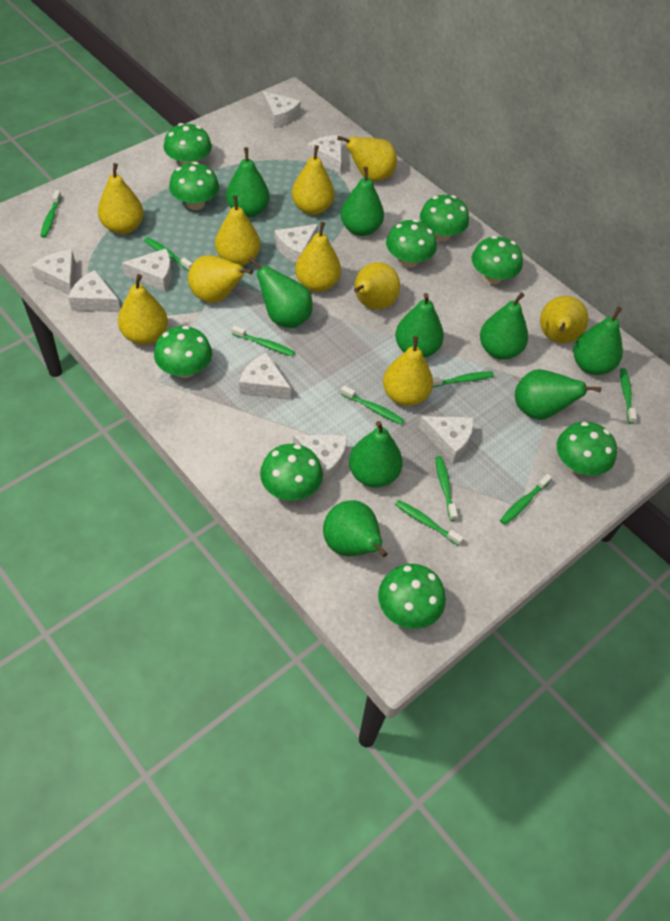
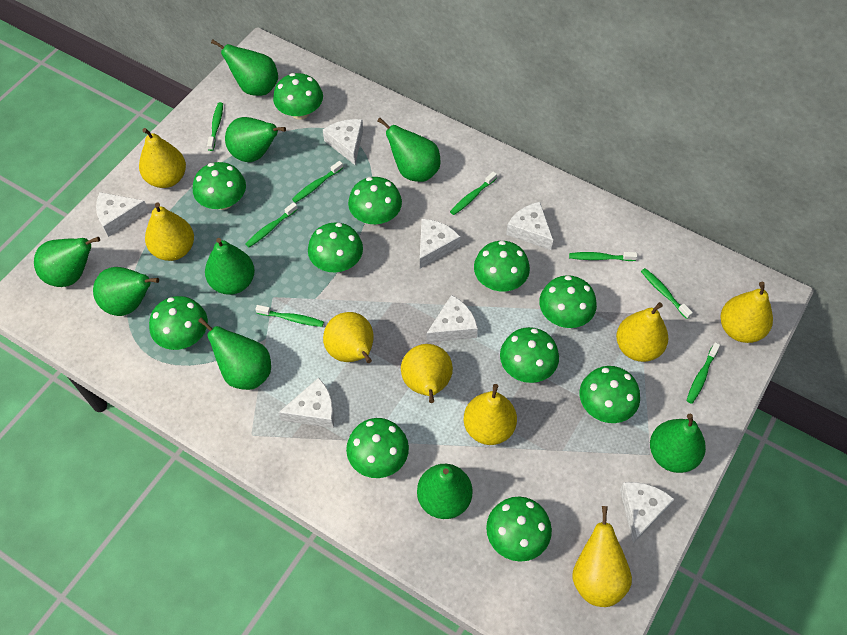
green mushroom: 9 -> 11
green toothbrush: 9 -> 8
white cheese: 9 -> 7
yellow pear: 10 -> 8

